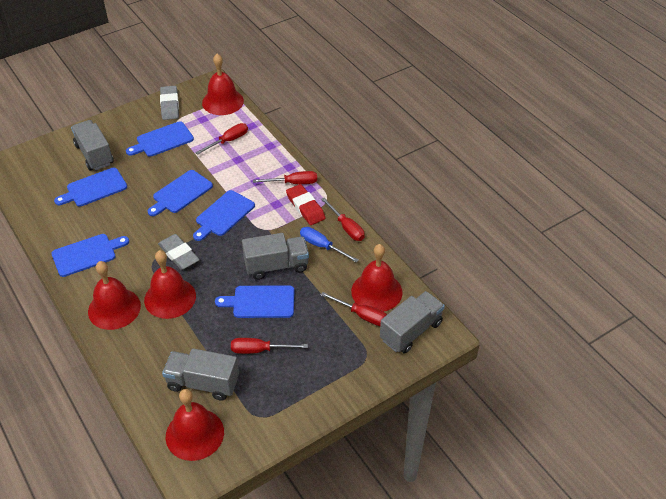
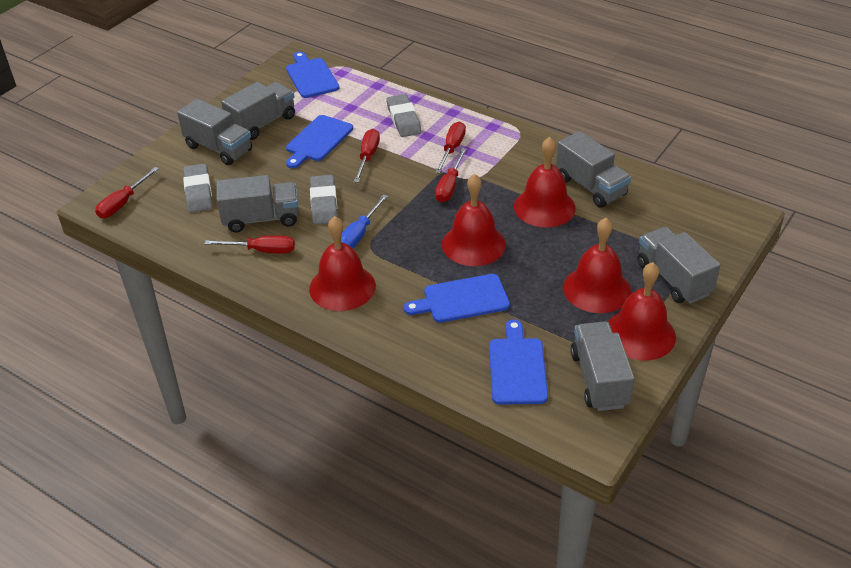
blue cutting board: 6 -> 4
grey eraser: 2 -> 3
grey truck: 4 -> 6
red eraser: 1 -> 0

